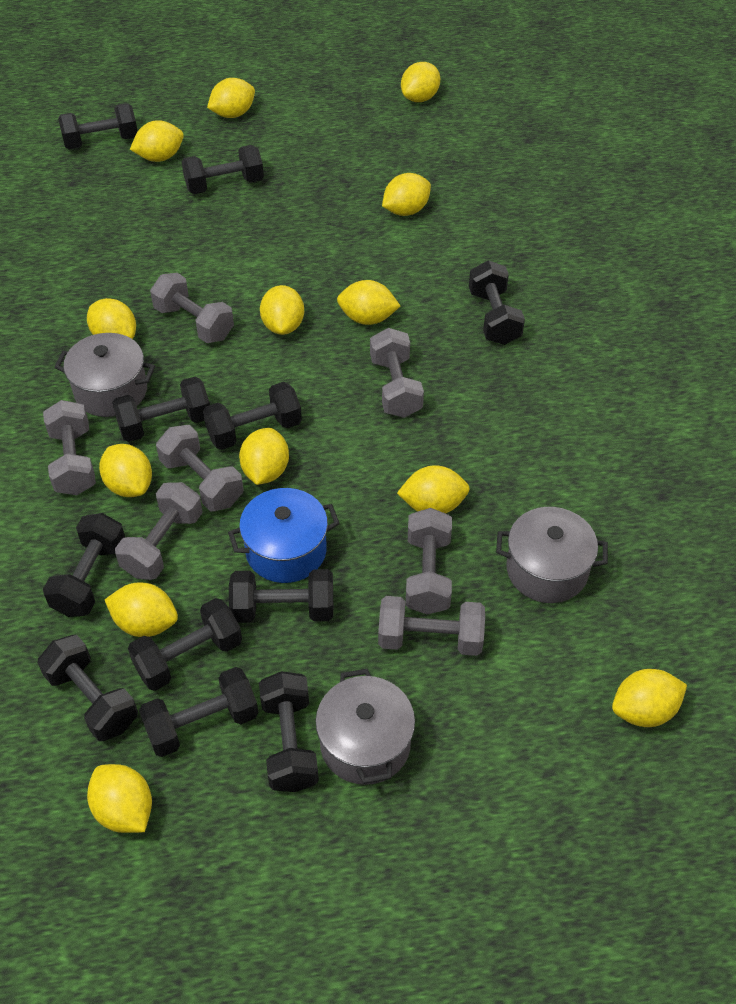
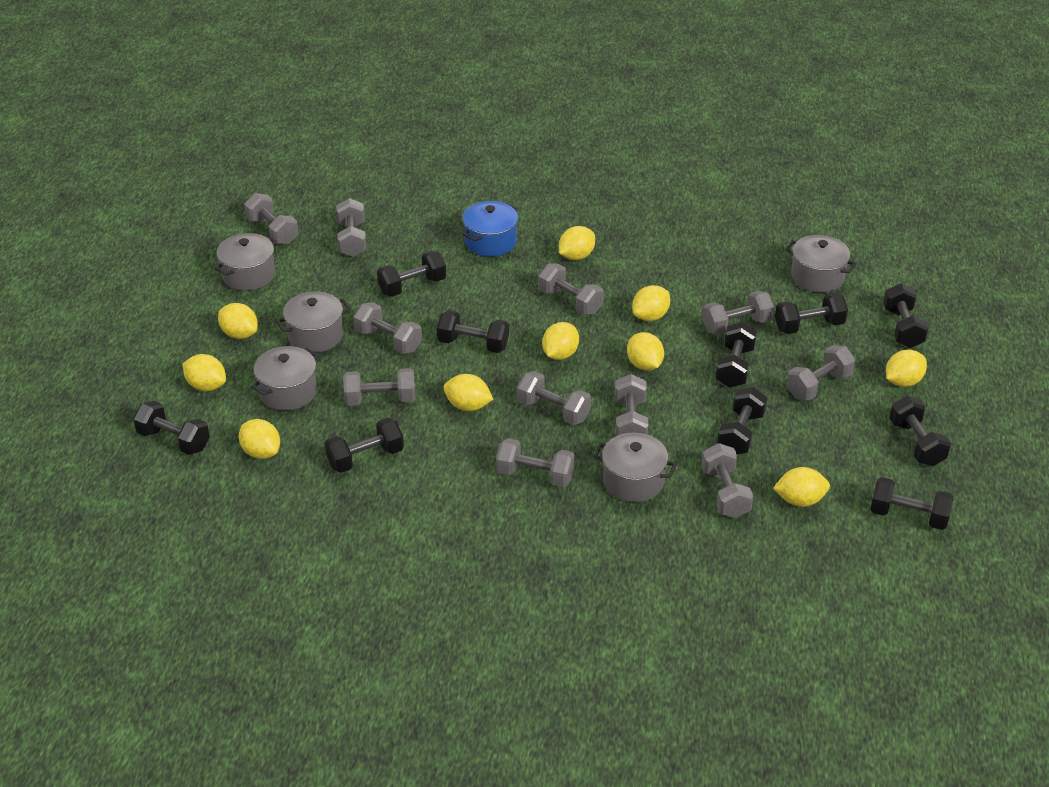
black dumbbell: 11 -> 10
grey dumbbell: 7 -> 11
grey pot: 3 -> 5
yellow lemon: 13 -> 10

